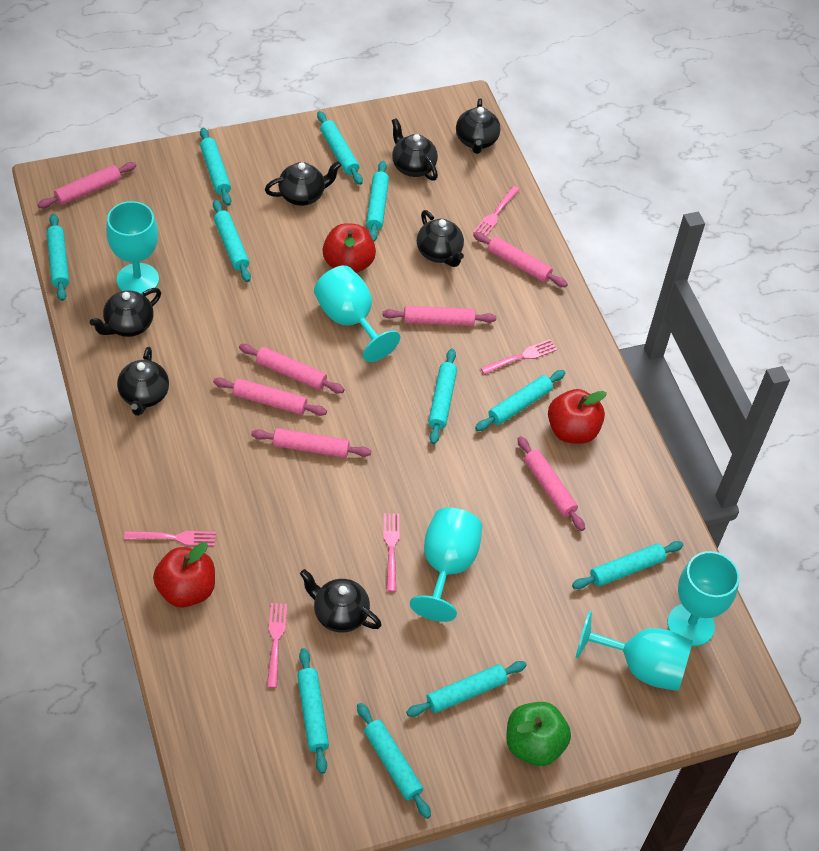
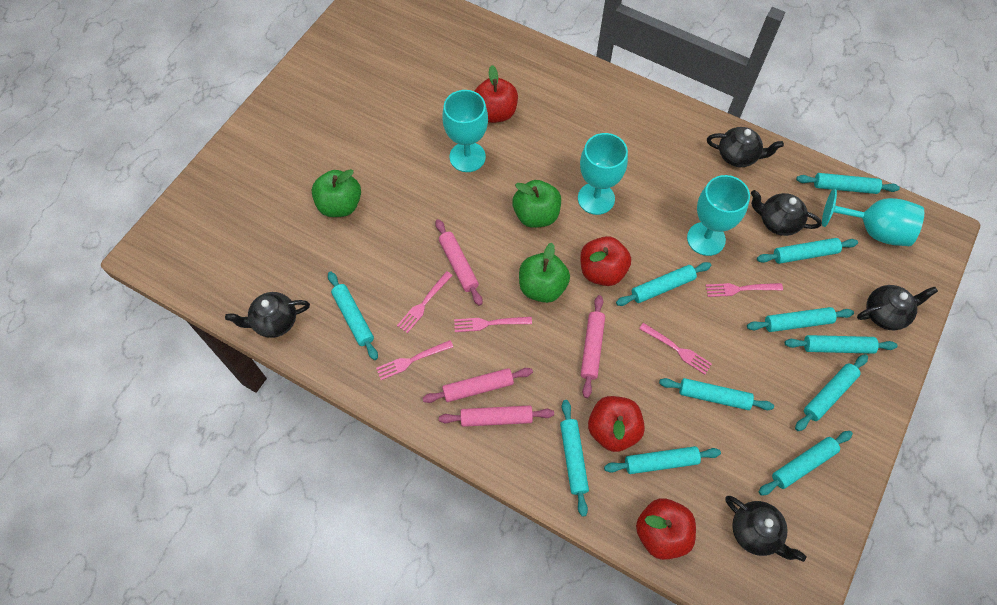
black teapot: 7 -> 5
green apple: 1 -> 3
pink rolling pin: 7 -> 4
red apple: 3 -> 4
turquoise goblet: 5 -> 4

